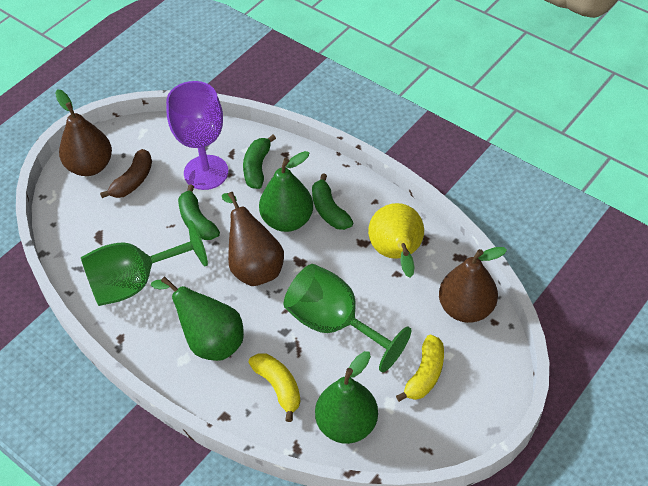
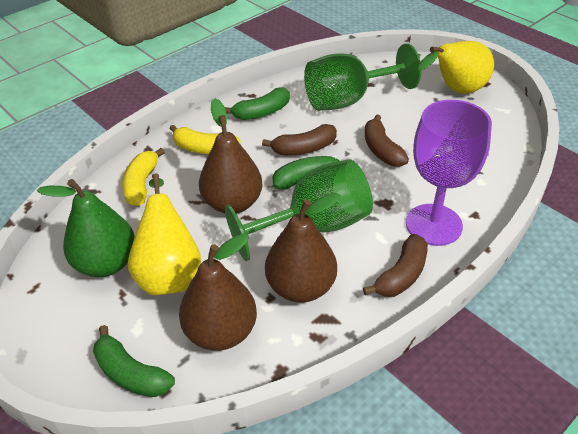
brown banana: 1 -> 3
green pear: 3 -> 1
yellow pear: 1 -> 2

